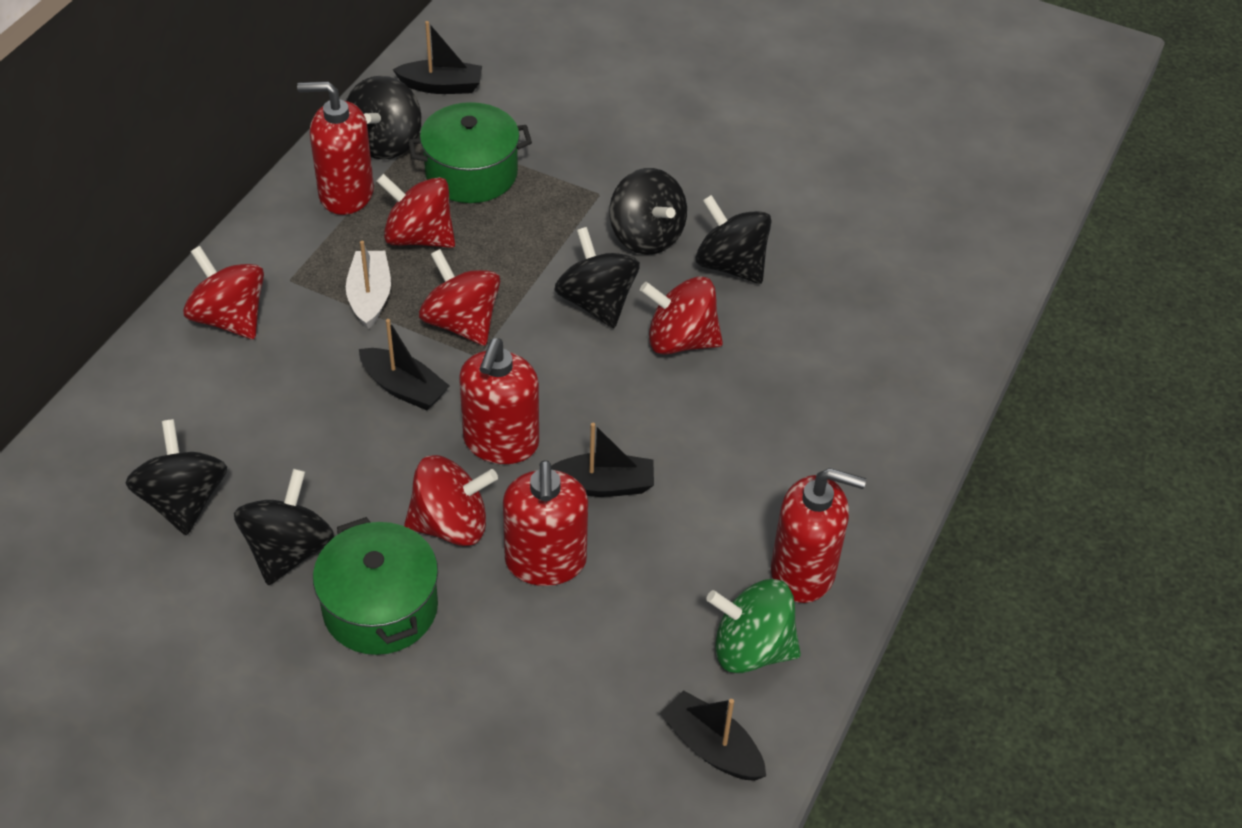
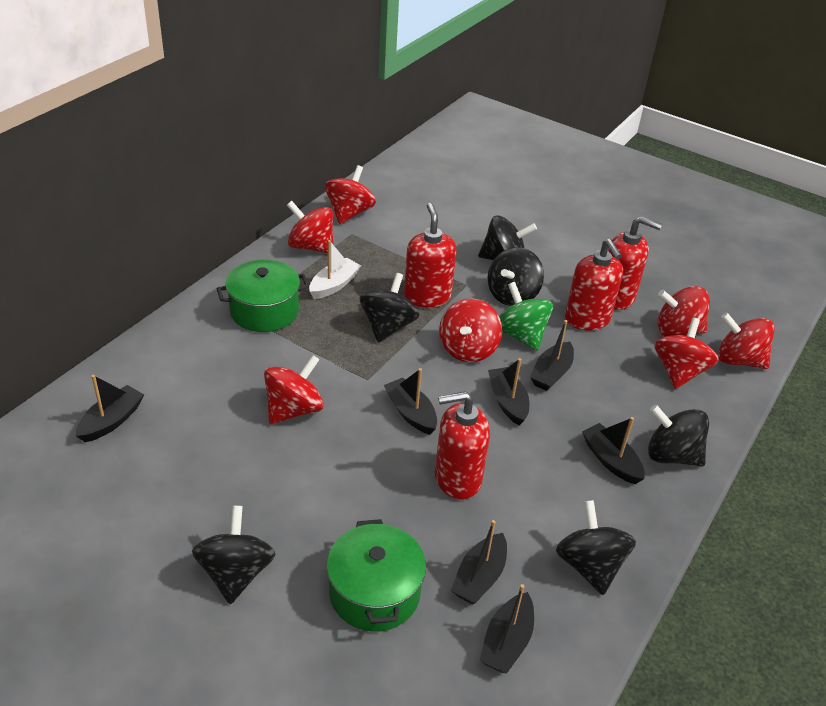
black boat: 4 -> 7
red spinning top: 5 -> 7

